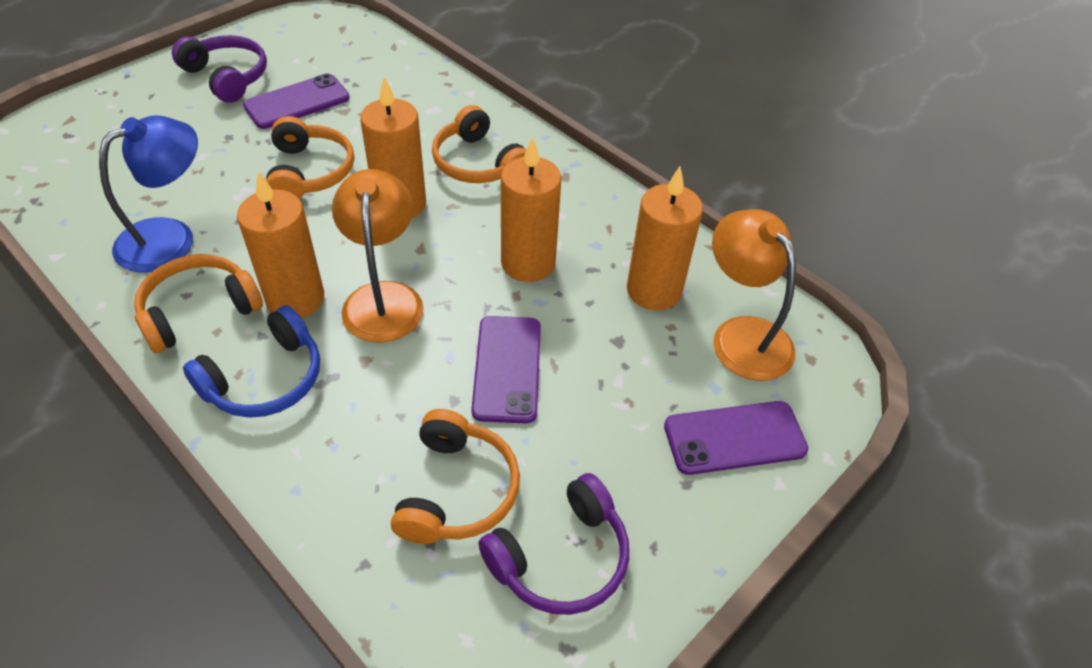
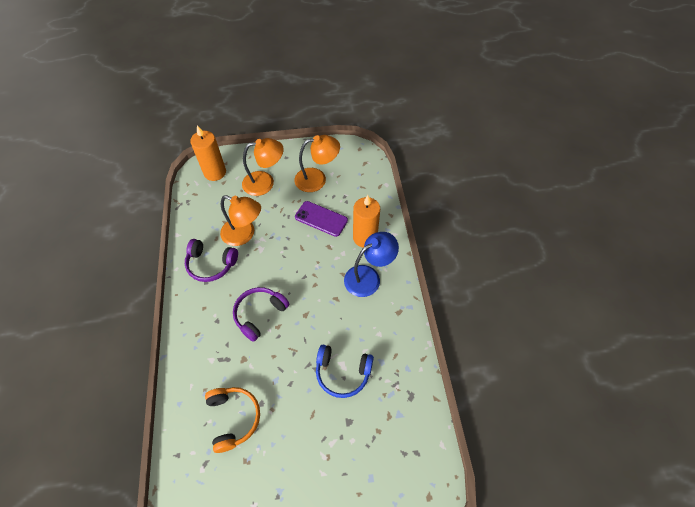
orange candle: 4 -> 2
orange headphones: 4 -> 1
orange lamp: 2 -> 3
purple phone: 3 -> 1

